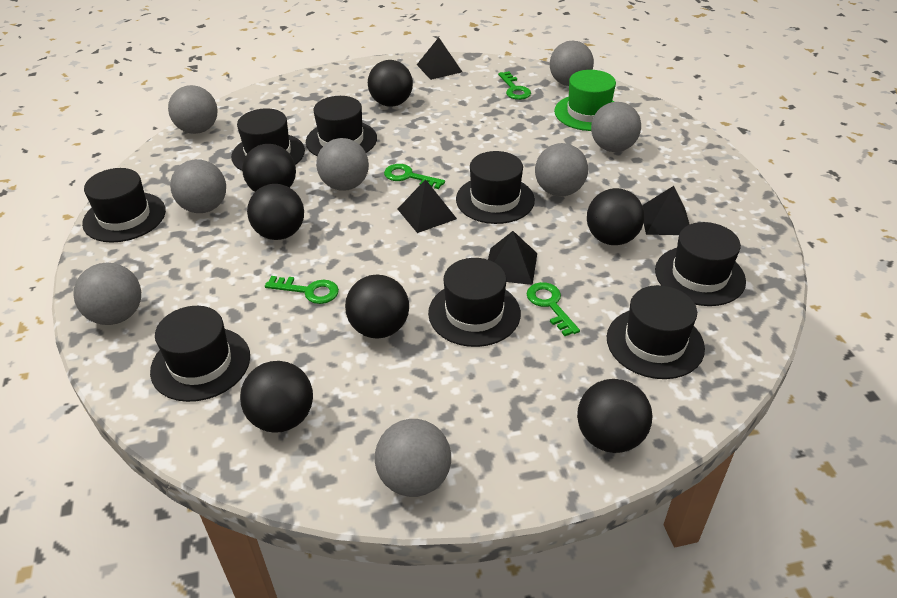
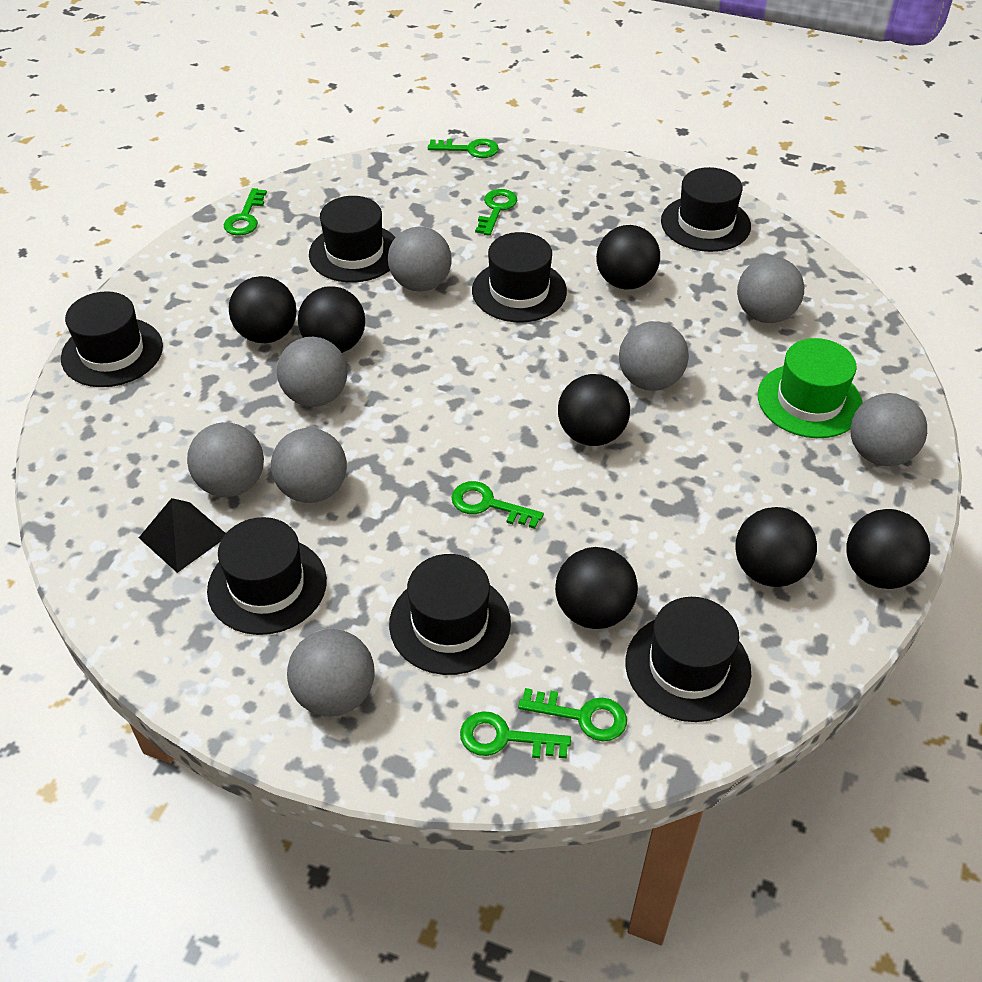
black hat: 8 -> 7
black pyramid: 4 -> 1
green key: 4 -> 6

